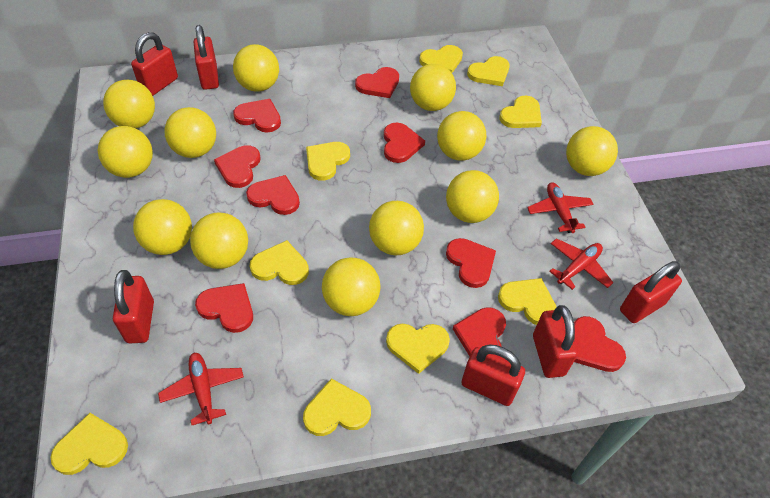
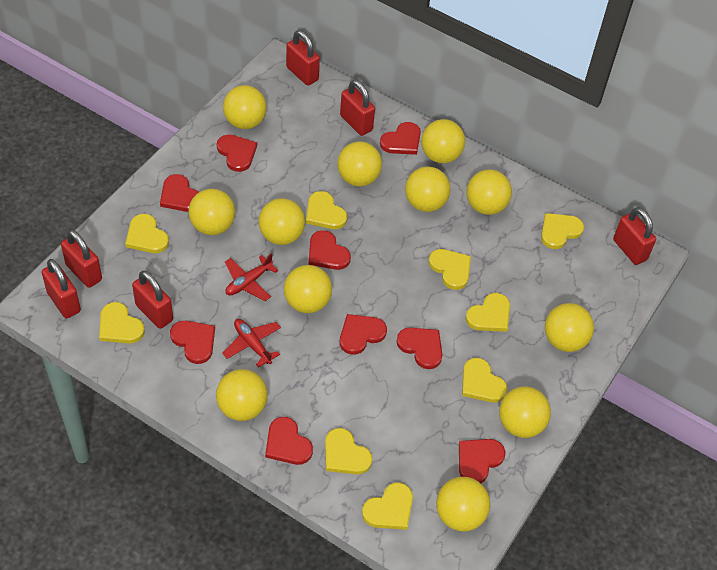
red plane: 3 -> 2

